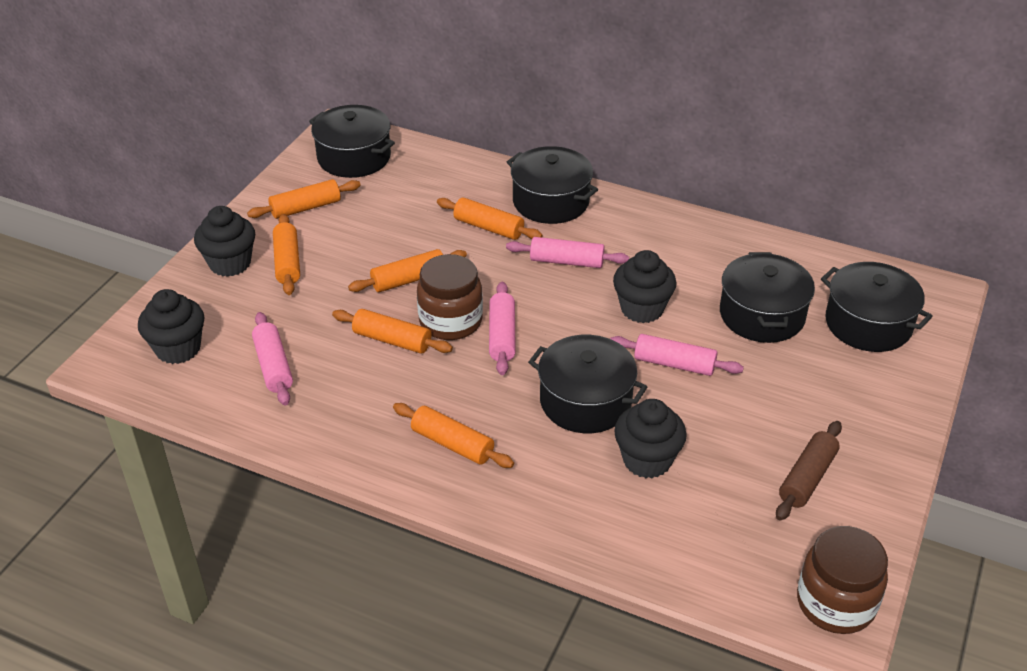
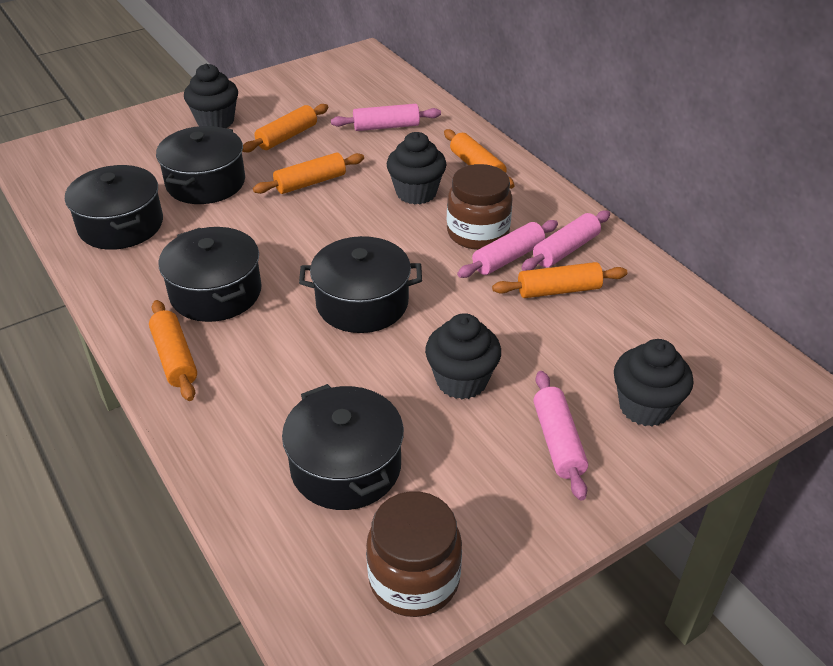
brown rolling pin: 1 -> 0
orange rolling pin: 6 -> 5

